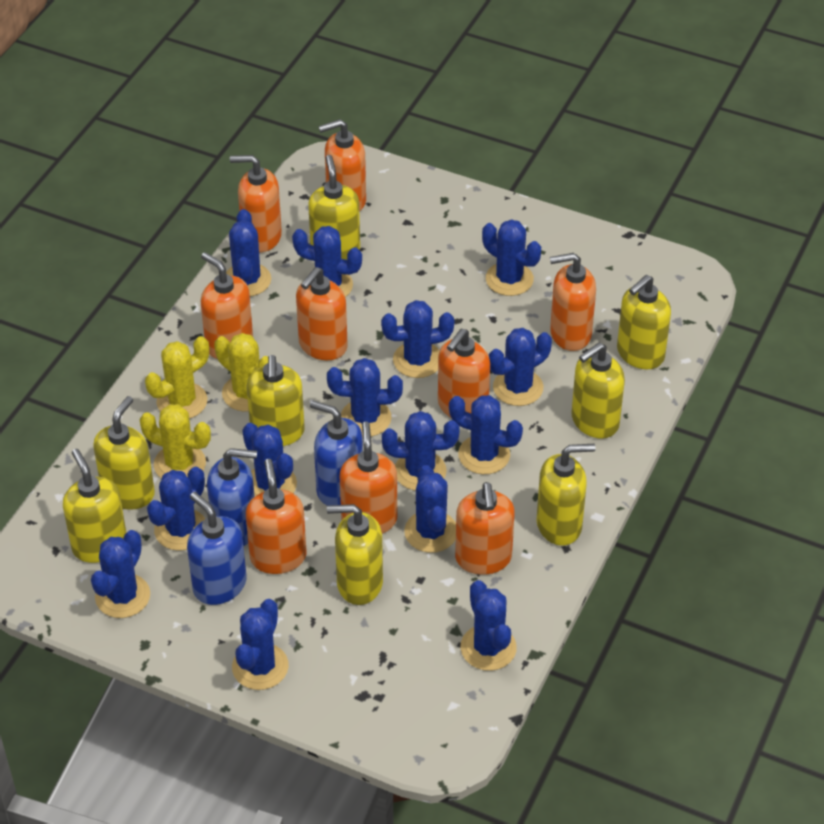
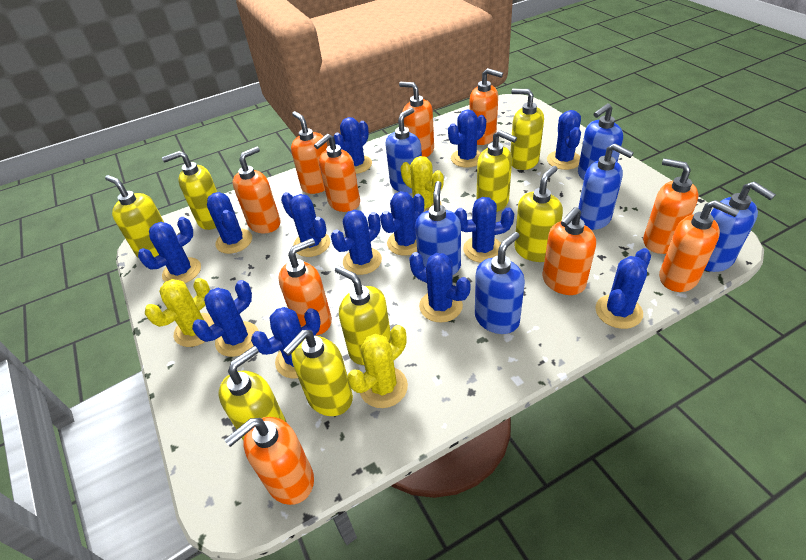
blue cactus: 14 -> 13
blue soap dispenser: 3 -> 6
orange soap dispenser: 9 -> 10

